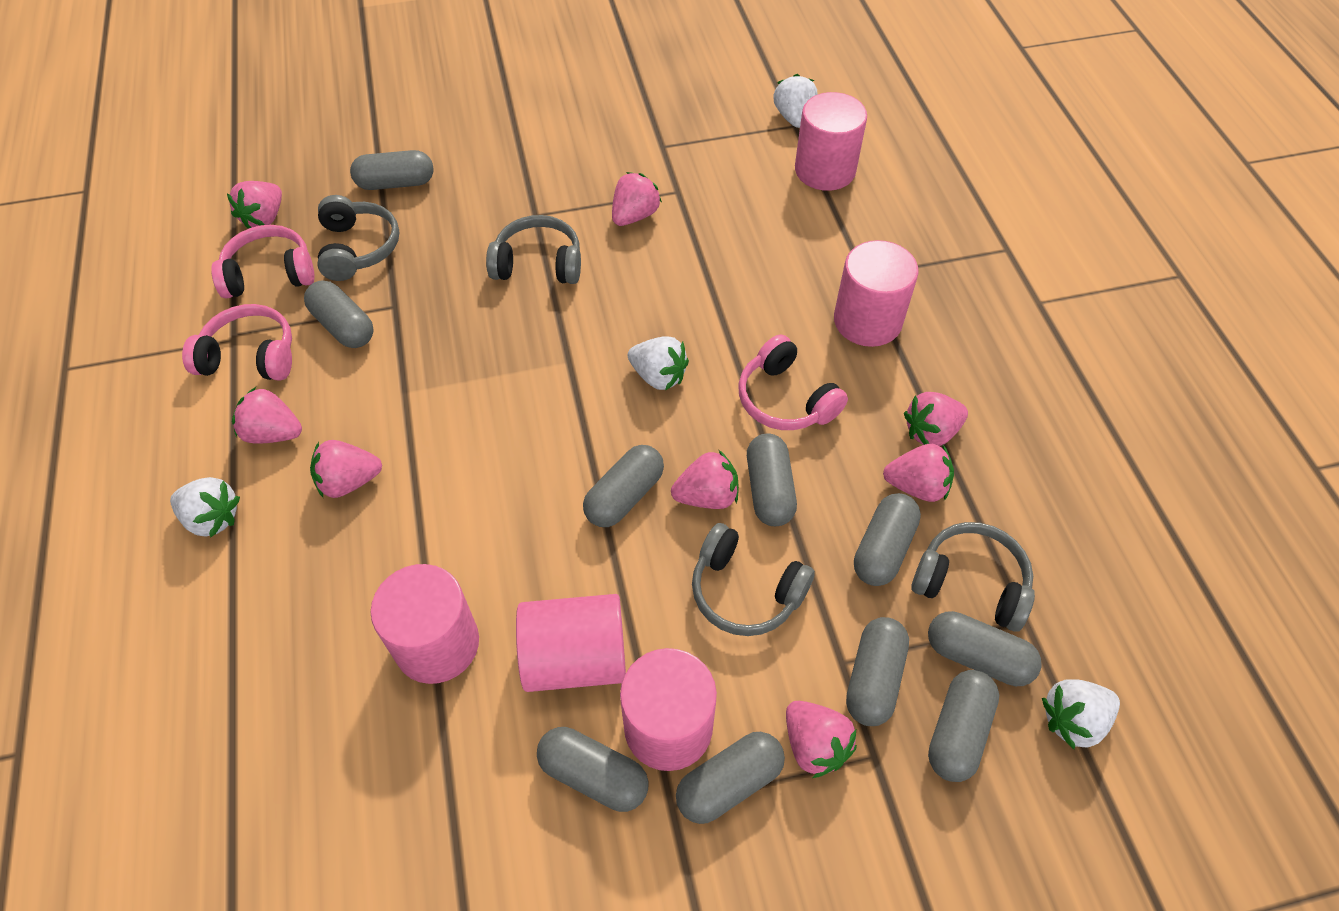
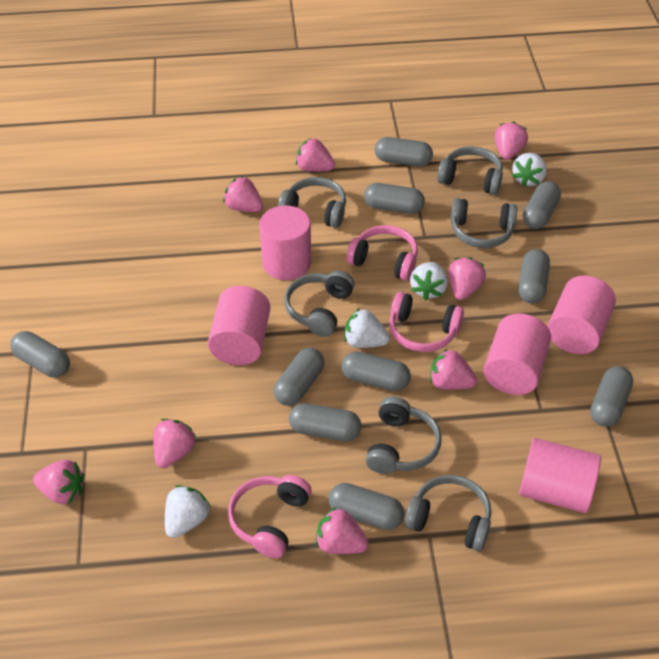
grey headphones: 4 -> 6

